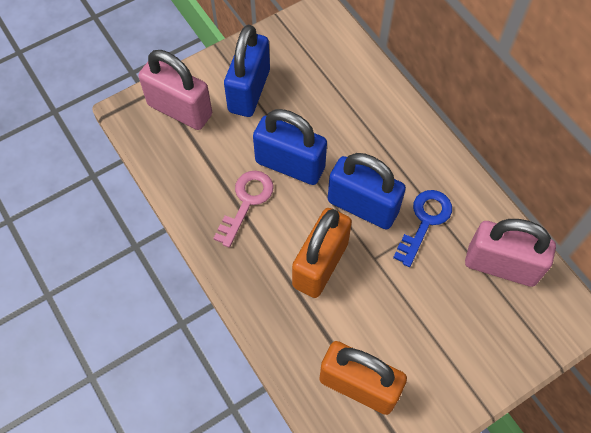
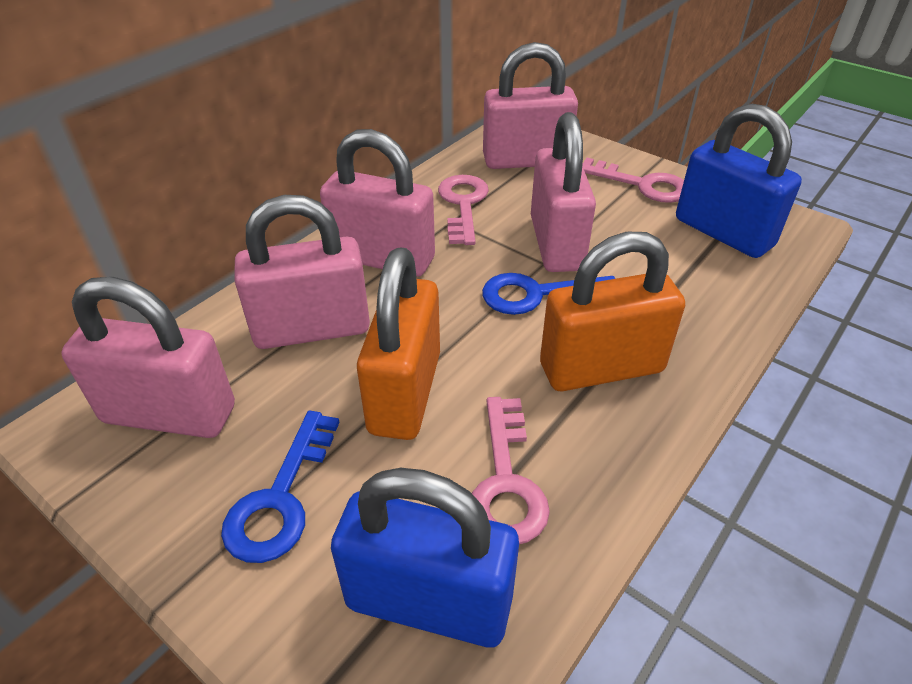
blue key: 1 -> 2
blue padlock: 3 -> 2
pink key: 1 -> 3
pink padlock: 2 -> 5

